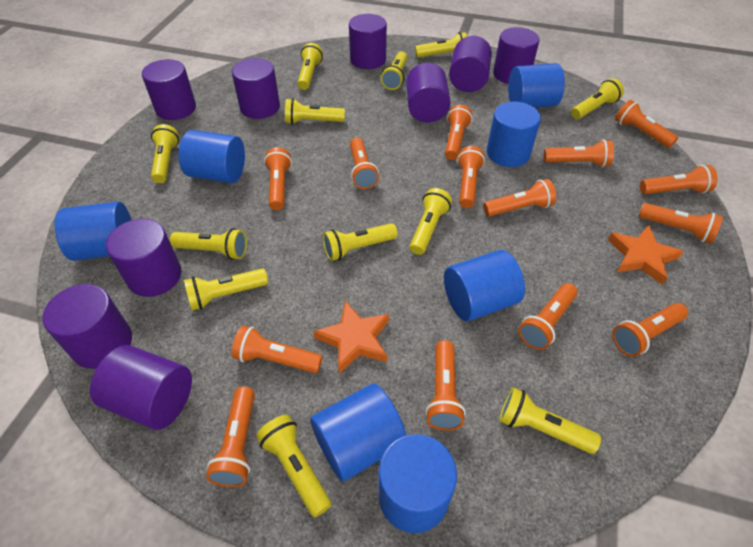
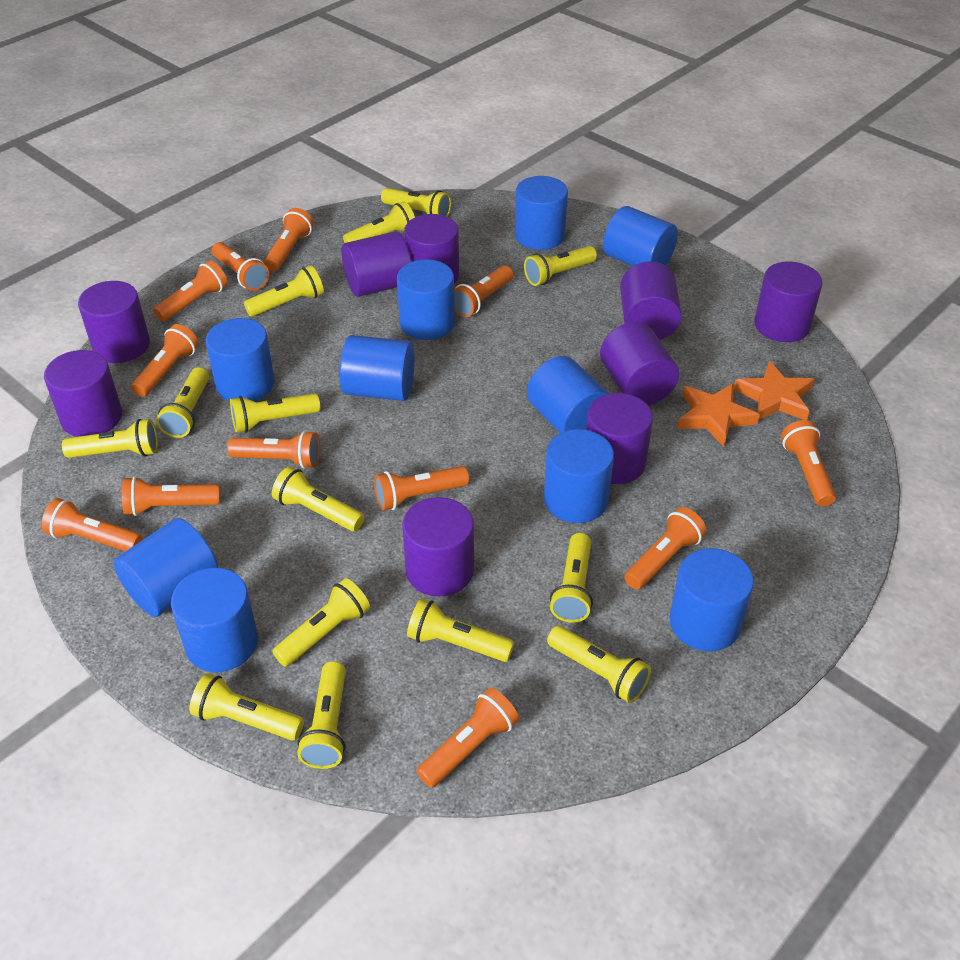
blue cylinder: 7 -> 10
orange flashlight: 14 -> 12
yellow flashlight: 12 -> 14

